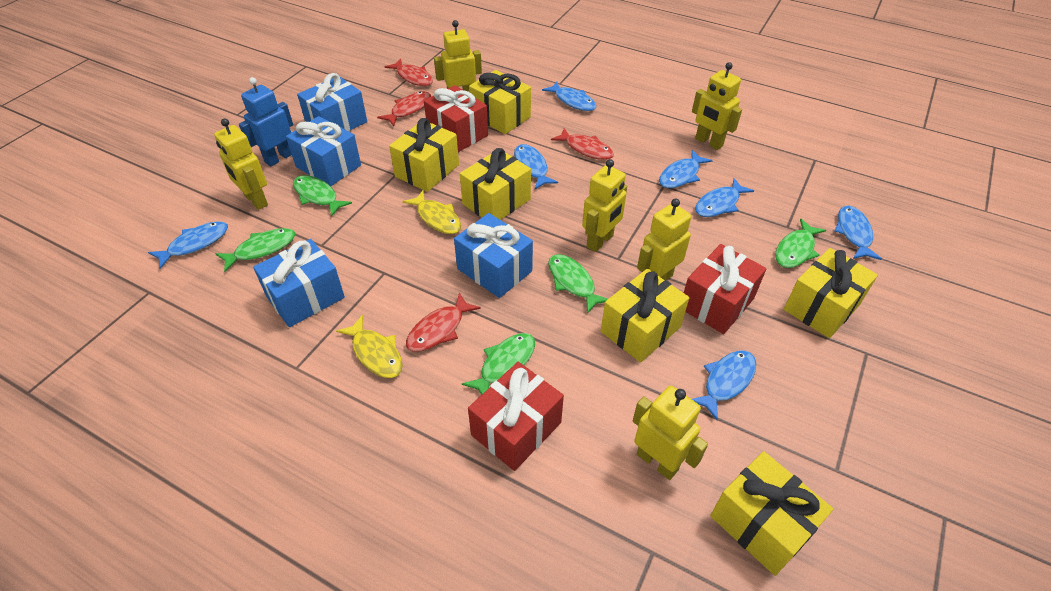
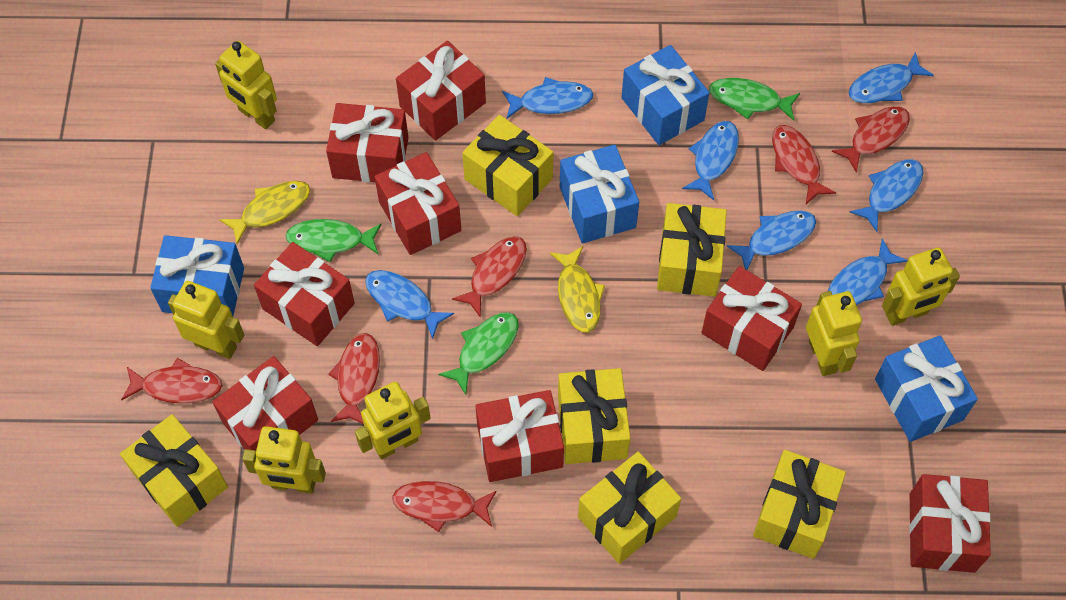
blue robot: 1 -> 0
green fish: 5 -> 3
red fish: 4 -> 6
red gift: 3 -> 8

